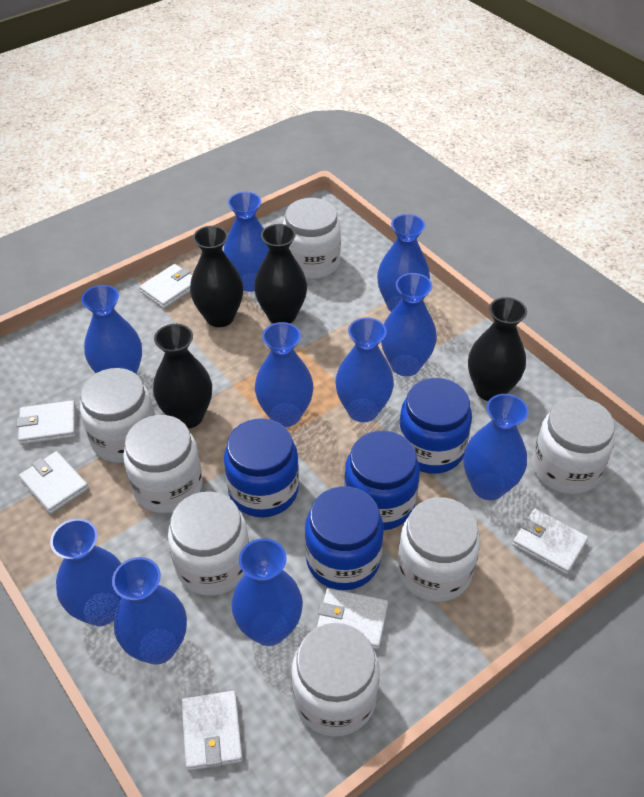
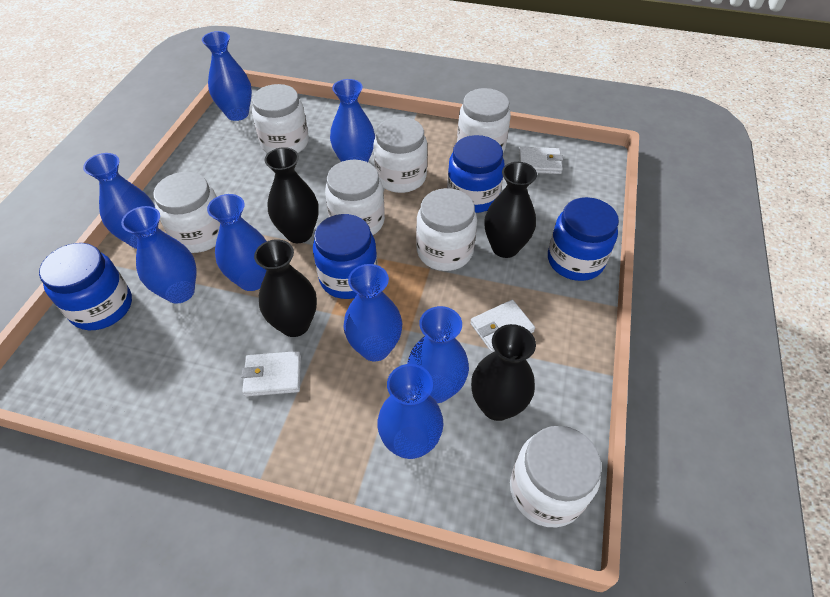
blue vase: 10 -> 8
white wallet: 6 -> 3

